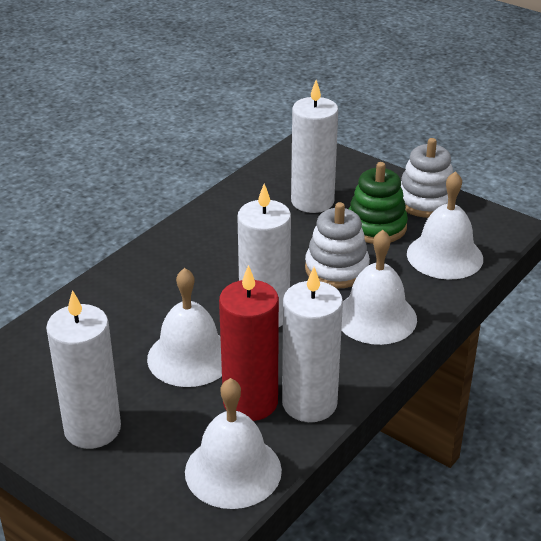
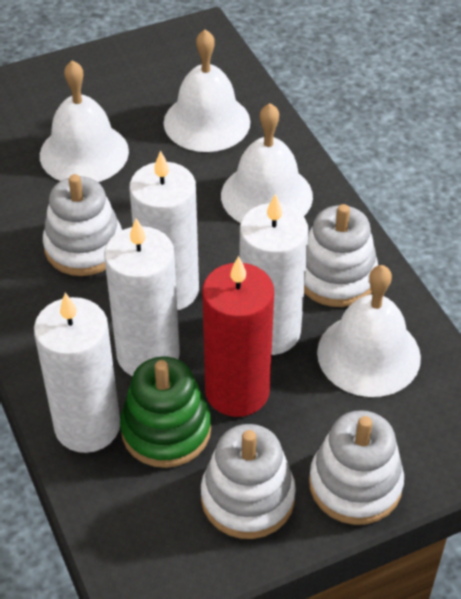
white stacking toy: 2 -> 4

